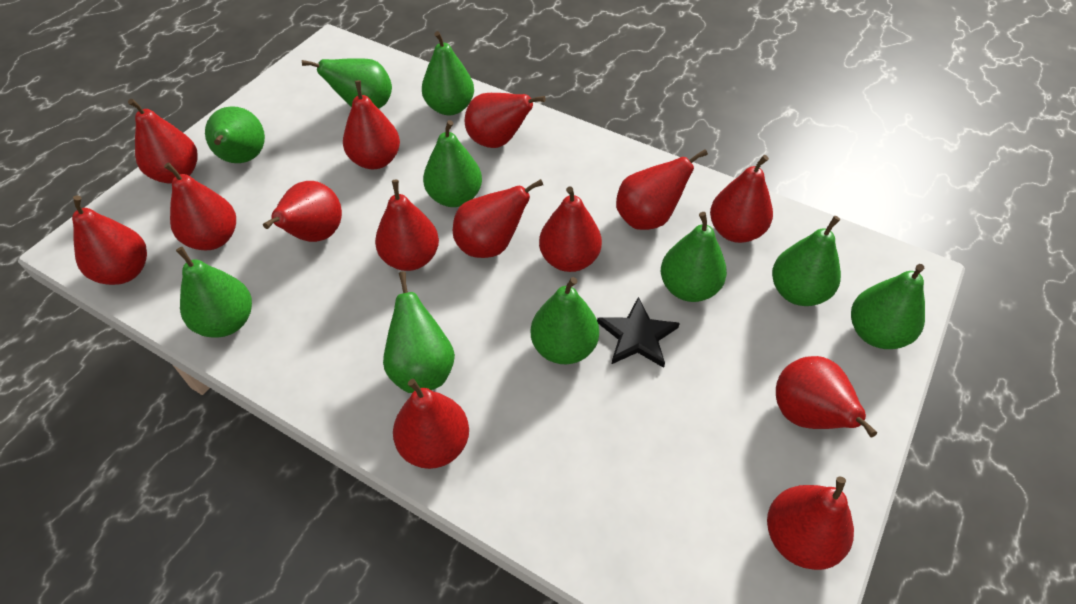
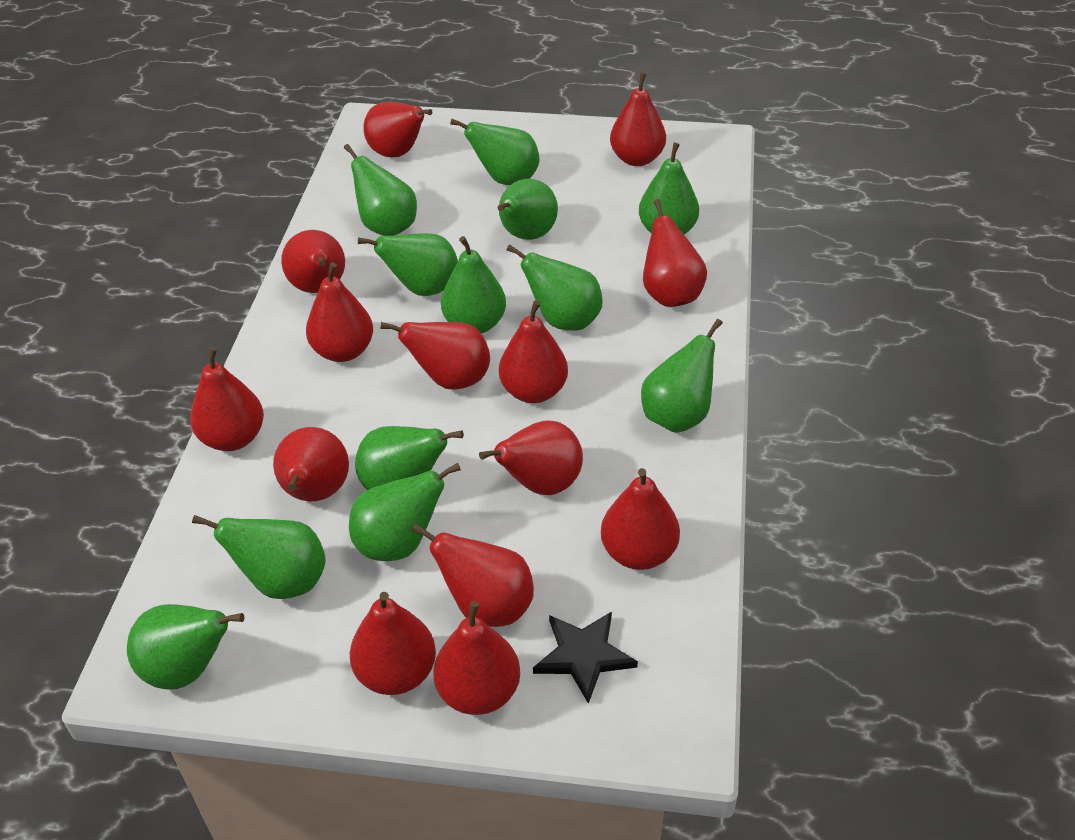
green pear: 10 -> 12

